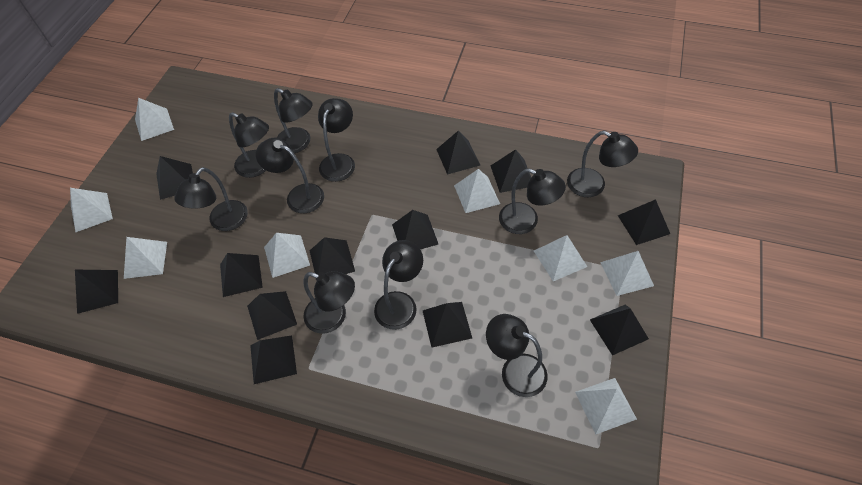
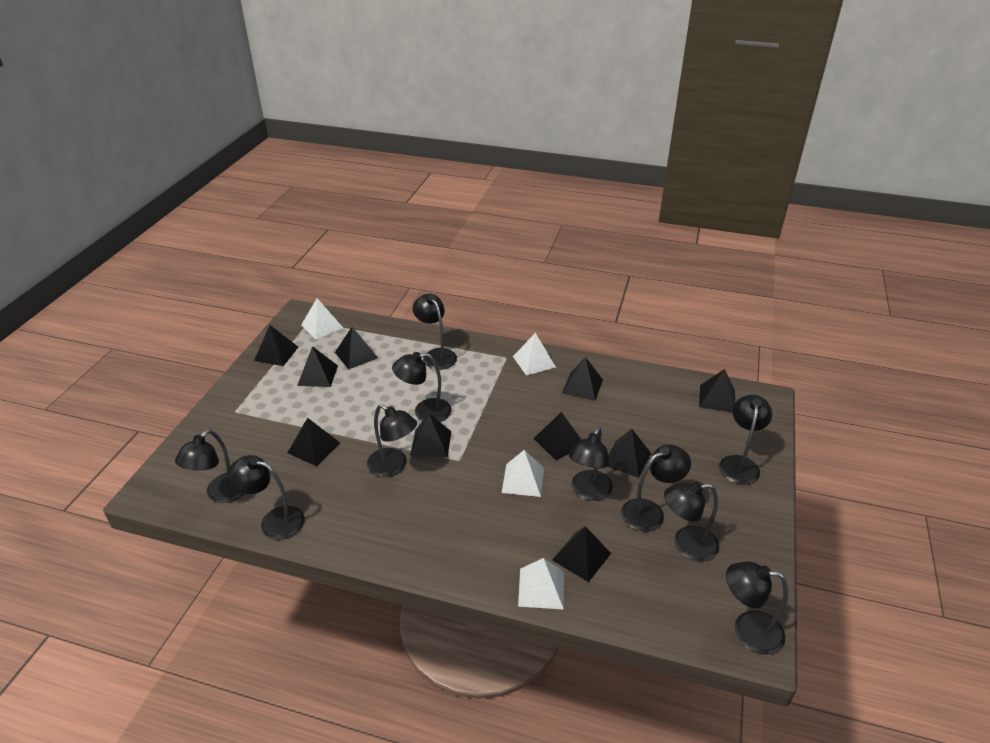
black pyramid: 12 -> 10
white pyramid: 8 -> 4

